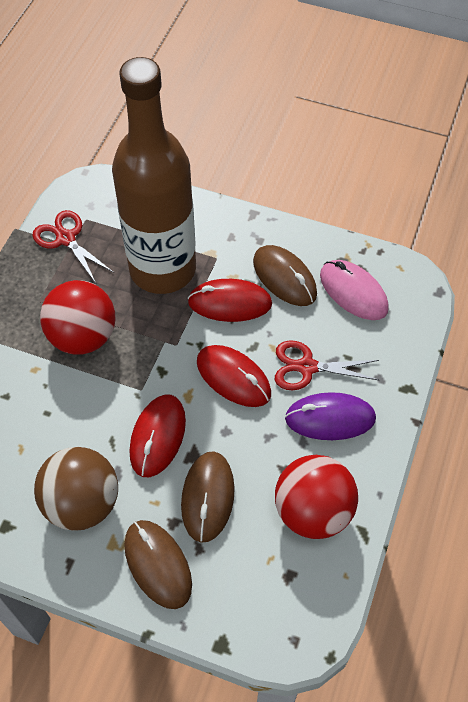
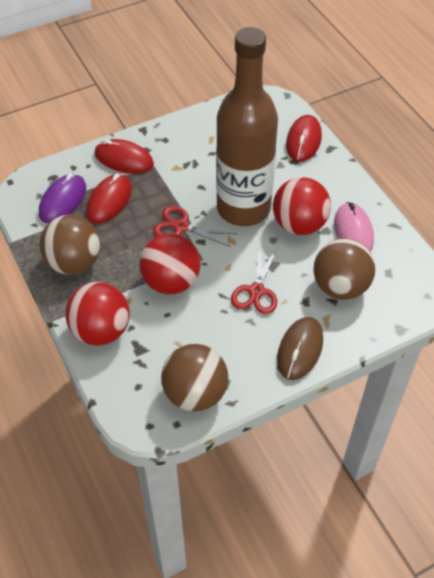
brown ball: 1 -> 3
brown mouse: 3 -> 1
red ball: 2 -> 3

